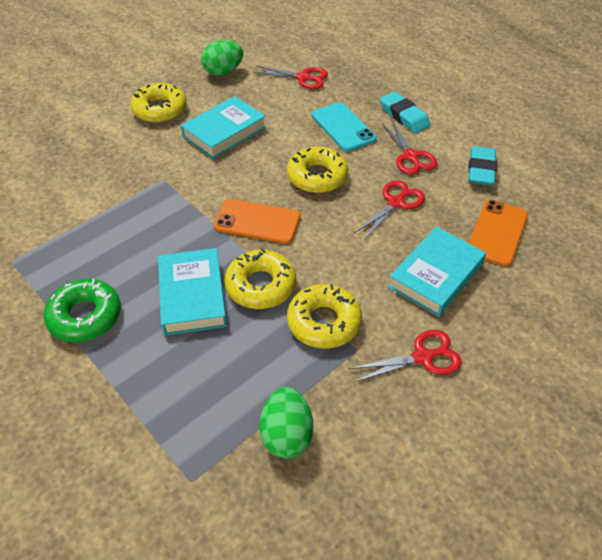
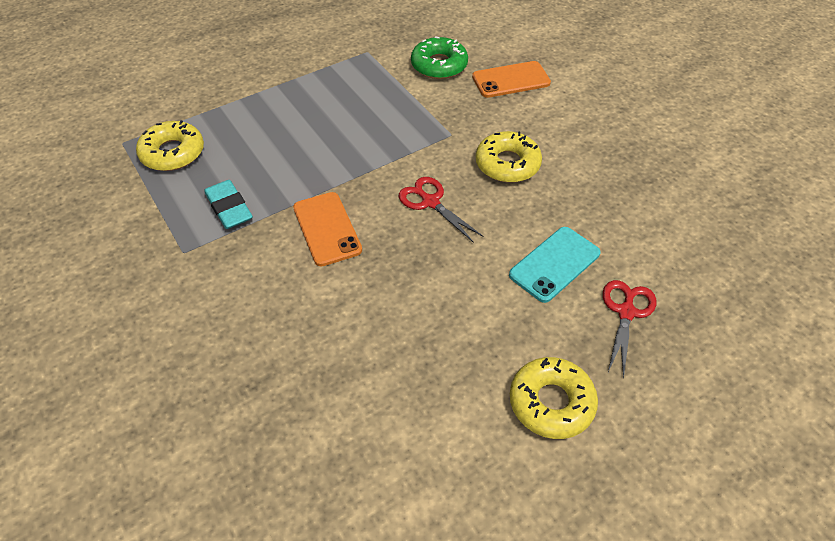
green egg: 2 -> 0
red scissors: 4 -> 2
turquoise book: 3 -> 0
turquoise eraser: 2 -> 1
yellow donut: 4 -> 3

